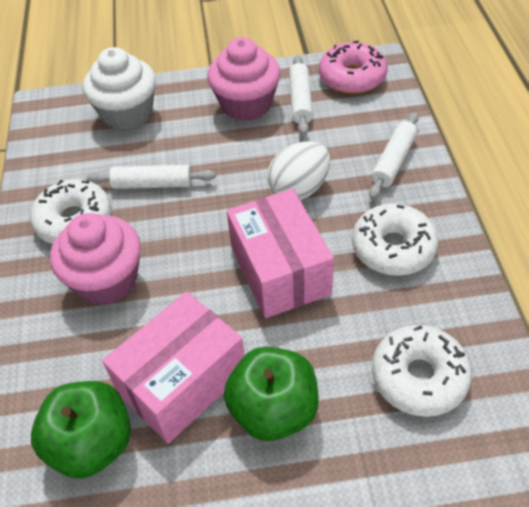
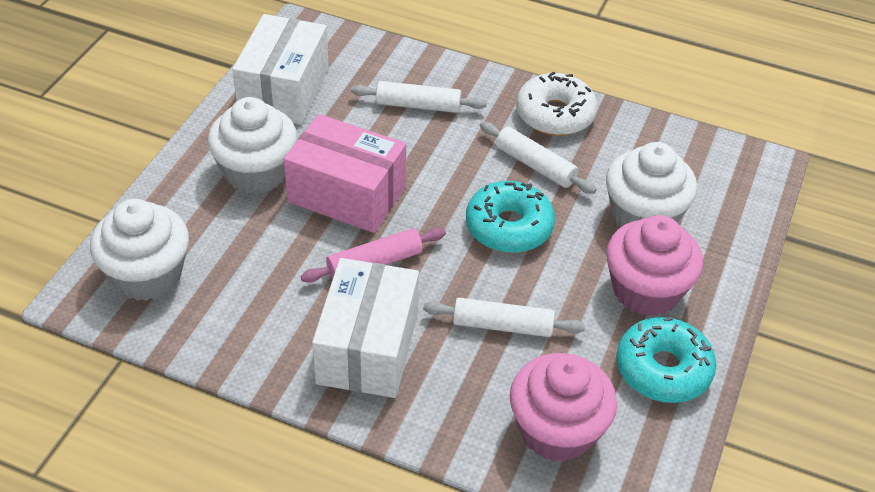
green apple: 2 -> 0
pink box: 2 -> 1
pink donut: 1 -> 0
pink rolling pin: 0 -> 1
turquoise donut: 0 -> 2
white box: 0 -> 2
white cupcake: 1 -> 3
white donut: 3 -> 1
white egg: 1 -> 0

